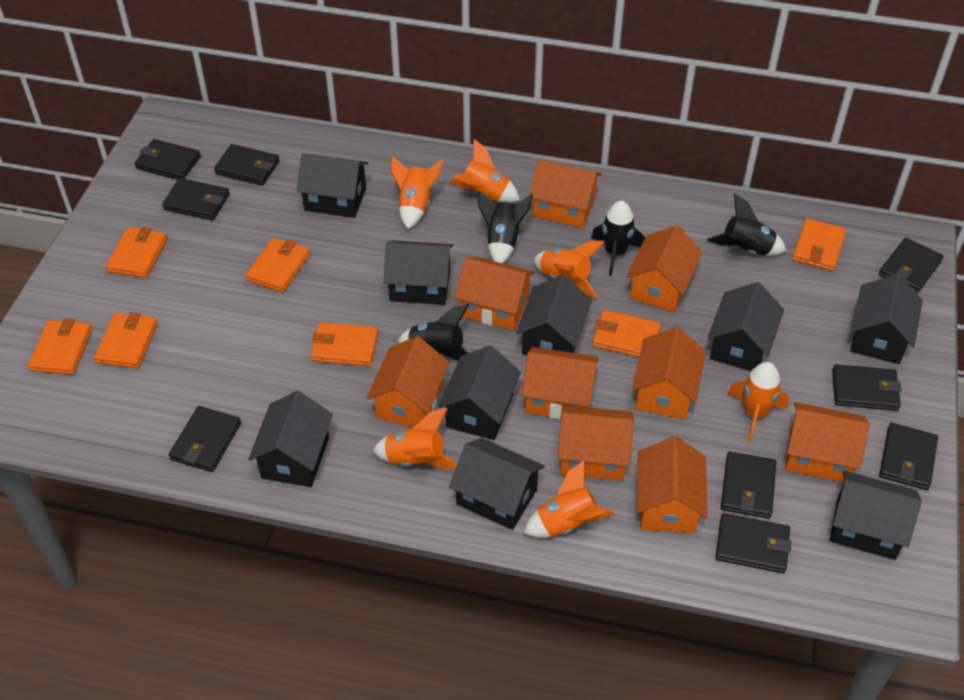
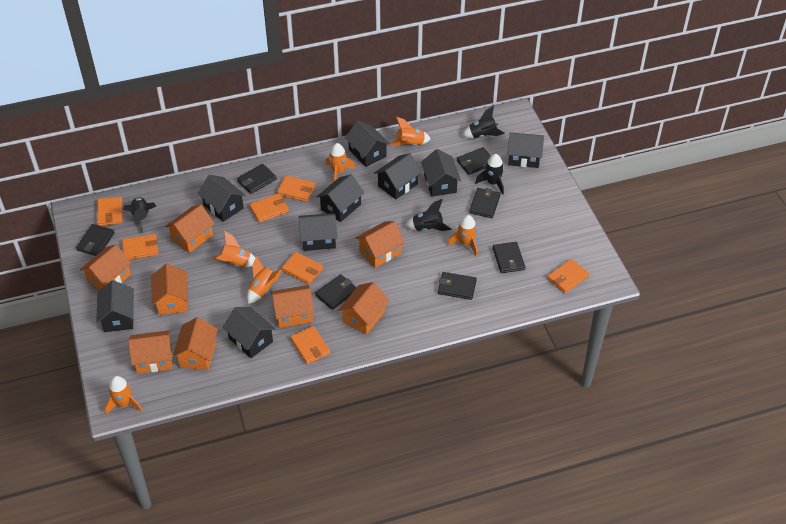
black wallet: 9 -> 7
orange house: 9 -> 8

